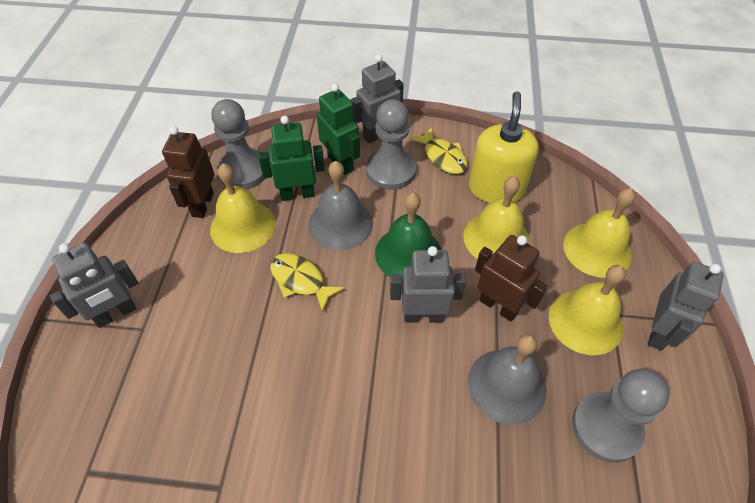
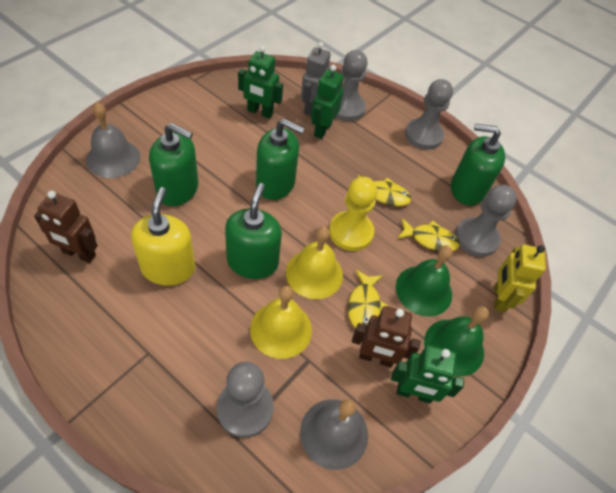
green bell: 1 -> 2
green robot: 2 -> 3
green soap dispenser: 0 -> 4
grey pawn: 3 -> 4
grey robot: 4 -> 1
yellow bell: 4 -> 2
yellow fish: 2 -> 3
yellow pawn: 0 -> 1
yellow robot: 0 -> 1

